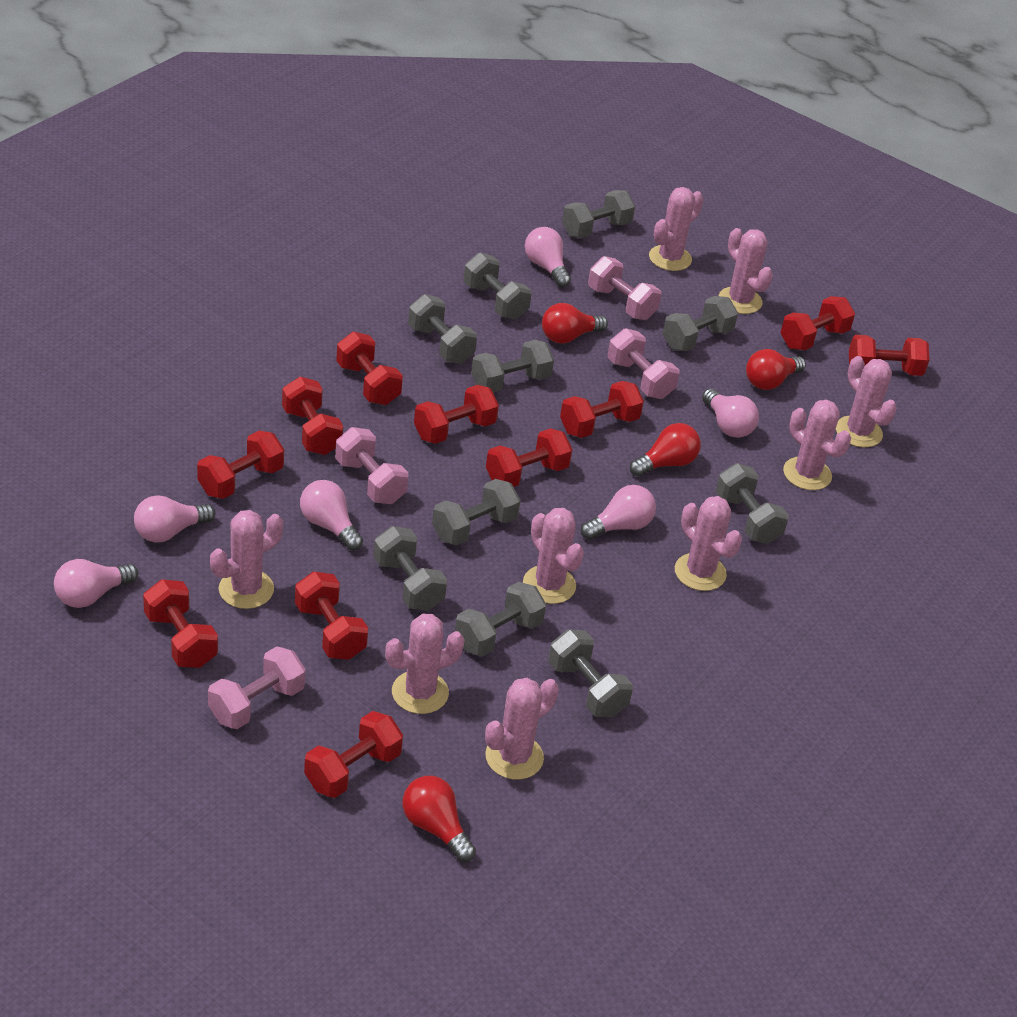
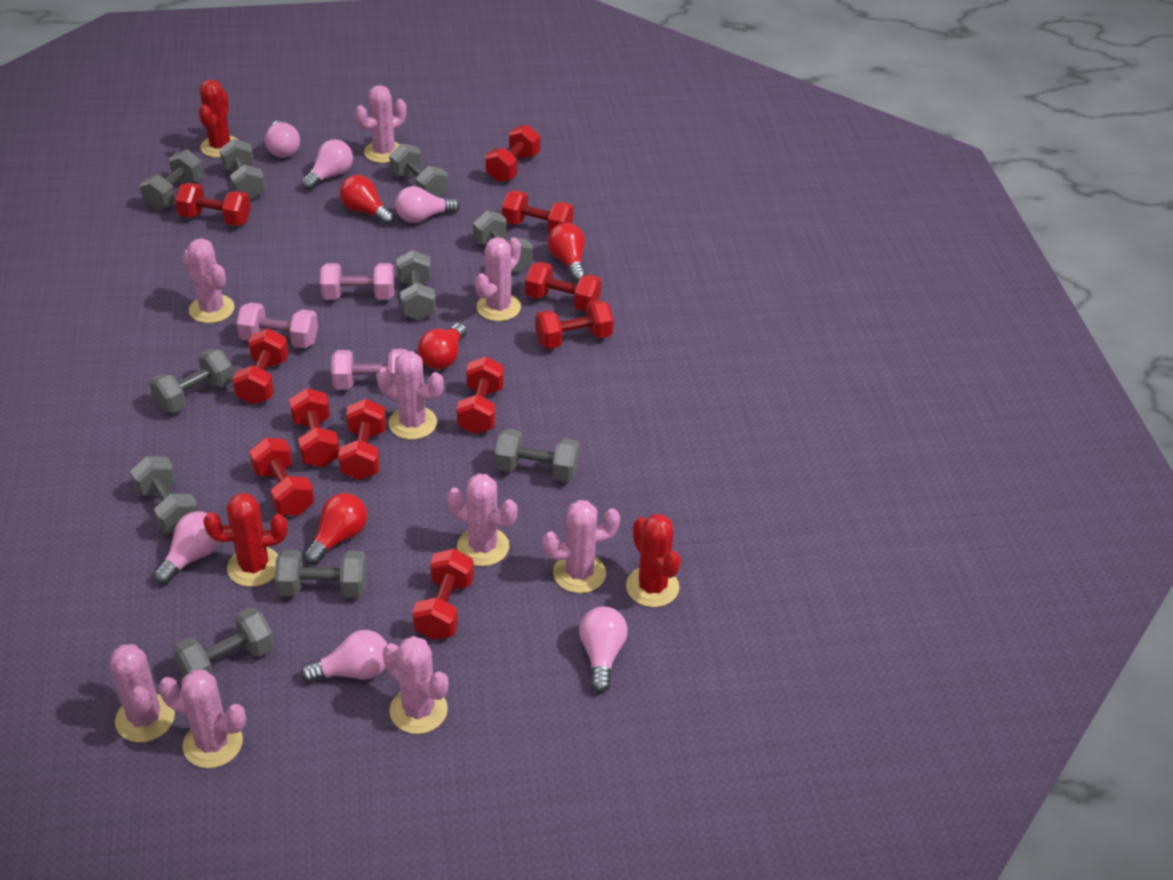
pink dumbbell: 4 -> 3
red cactus: 0 -> 3

